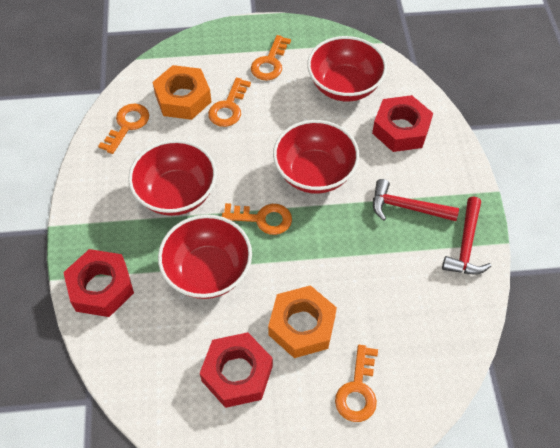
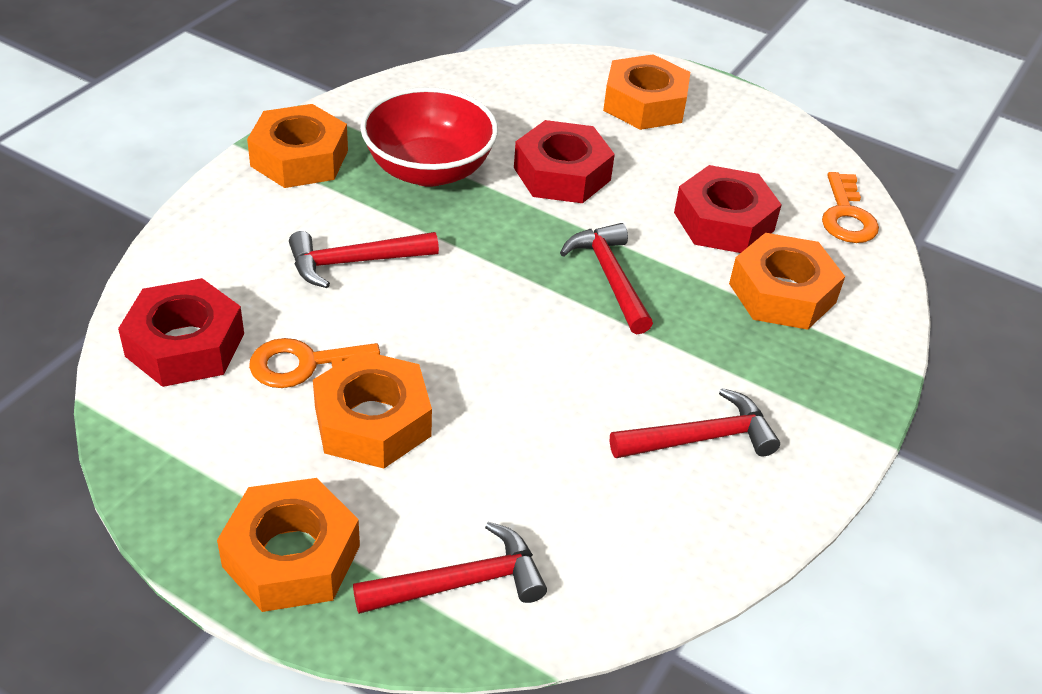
orange key: 5 -> 2
orange nut: 2 -> 5
red bowl: 4 -> 1
red hammer: 2 -> 4

